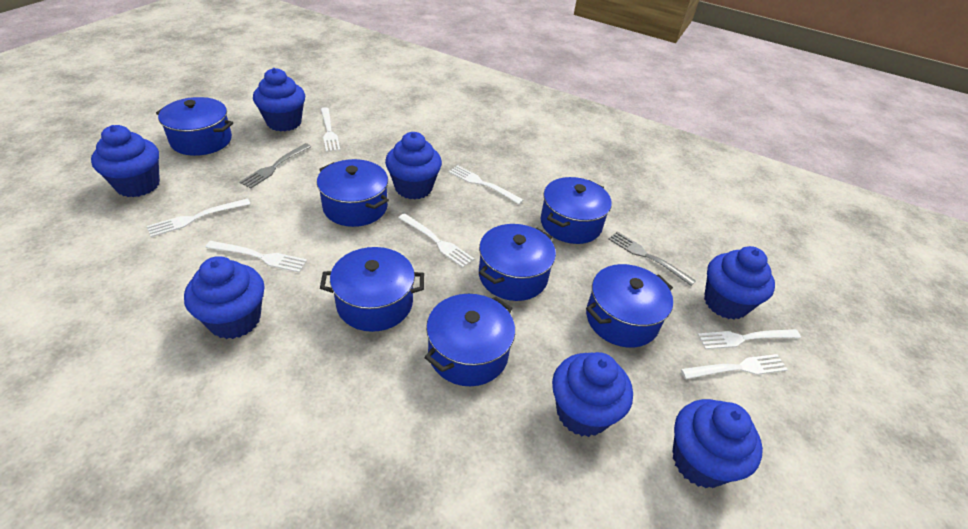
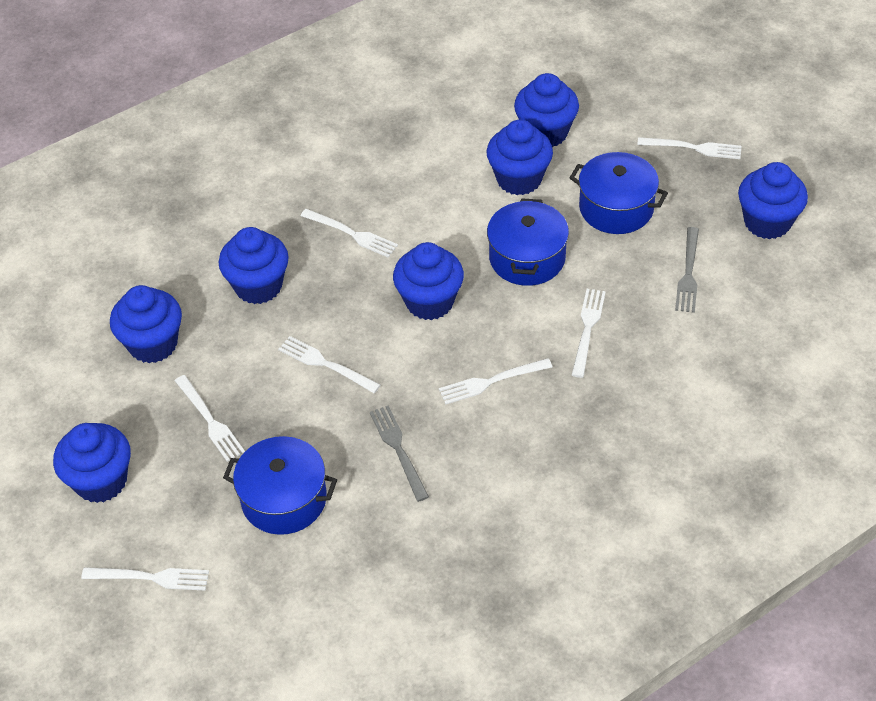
blue pot: 7 -> 3

